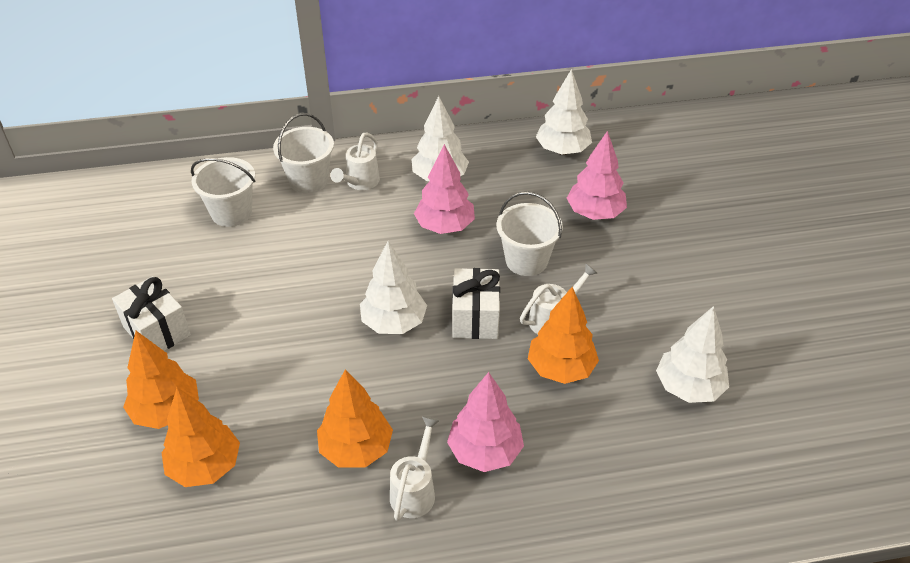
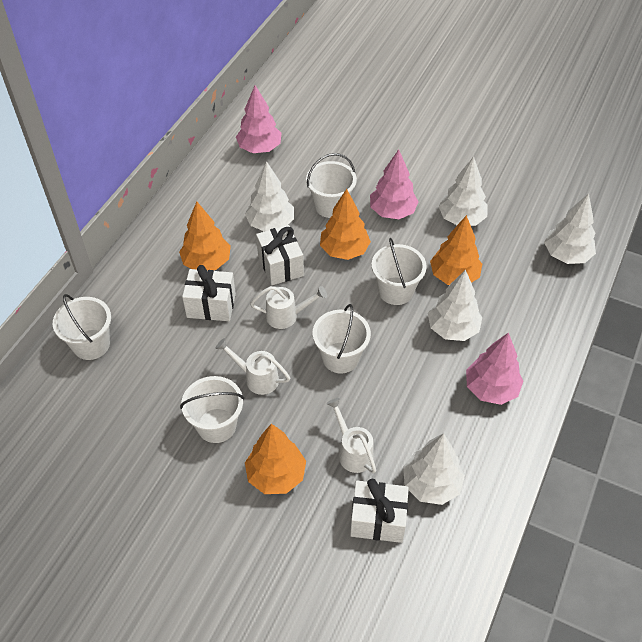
white bucket: 3 -> 5
white gift: 2 -> 3
white tree: 4 -> 5

